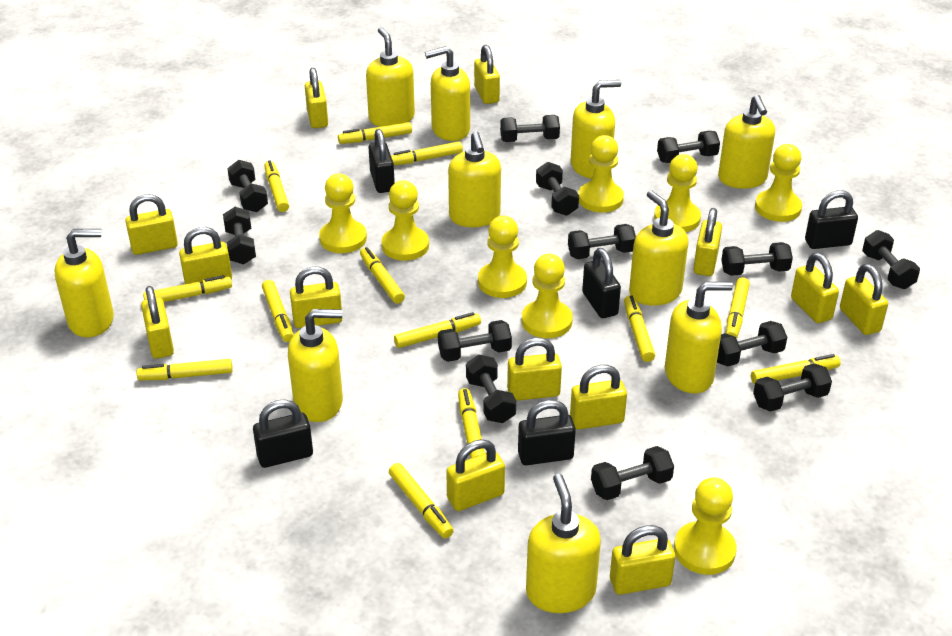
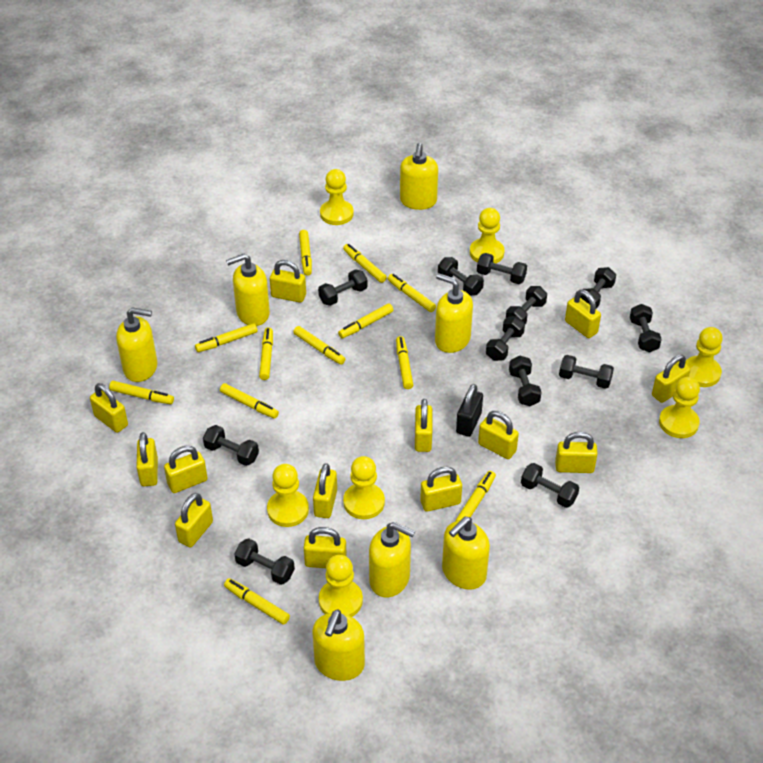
black dumbbell: 13 -> 12
black padlock: 5 -> 1
yellow marker: 13 -> 12
yellow pawn: 8 -> 7
yellow soap dispenser: 10 -> 7

